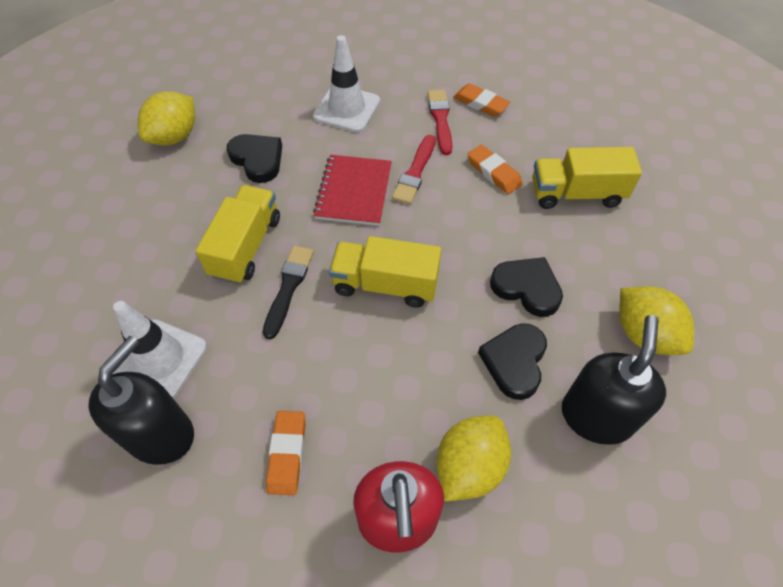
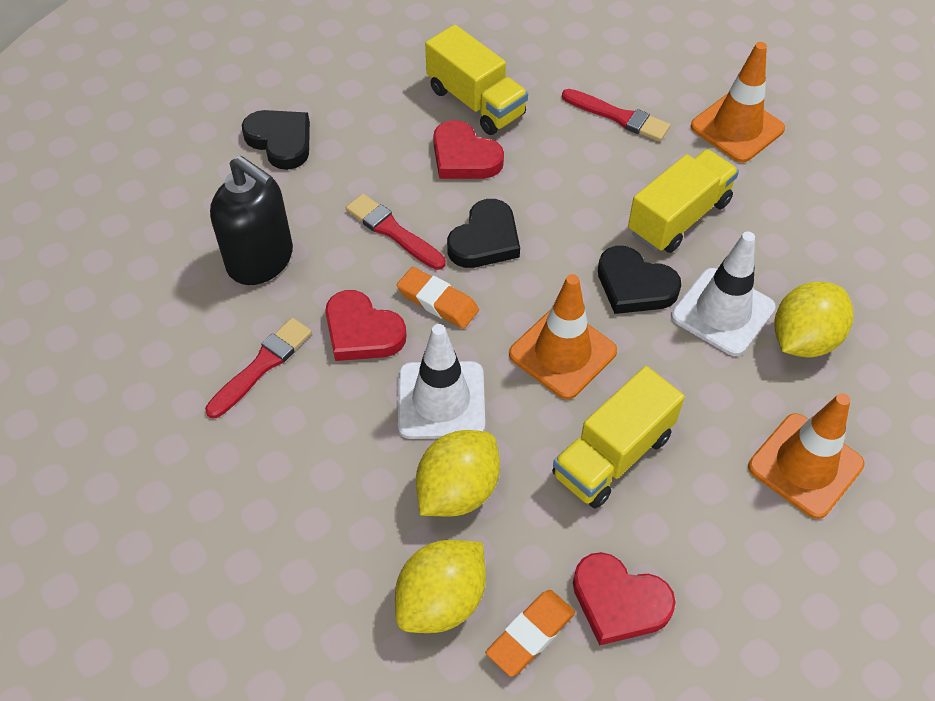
black brush: 1 -> 0
black soap dispenser: 2 -> 1
orange eraser: 3 -> 2
orange traffic cone: 0 -> 3
red brush: 2 -> 3
red heart: 0 -> 3
red notebook: 1 -> 0
red soap dispenser: 1 -> 0

